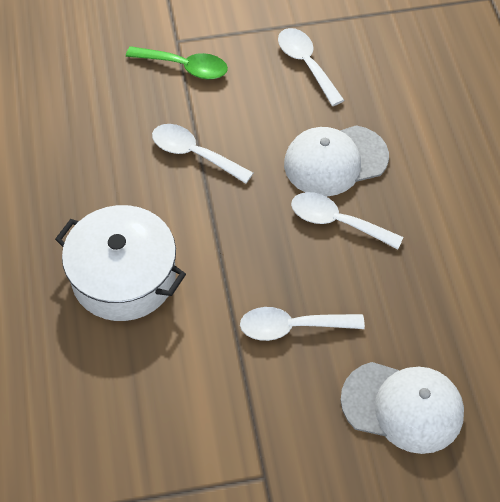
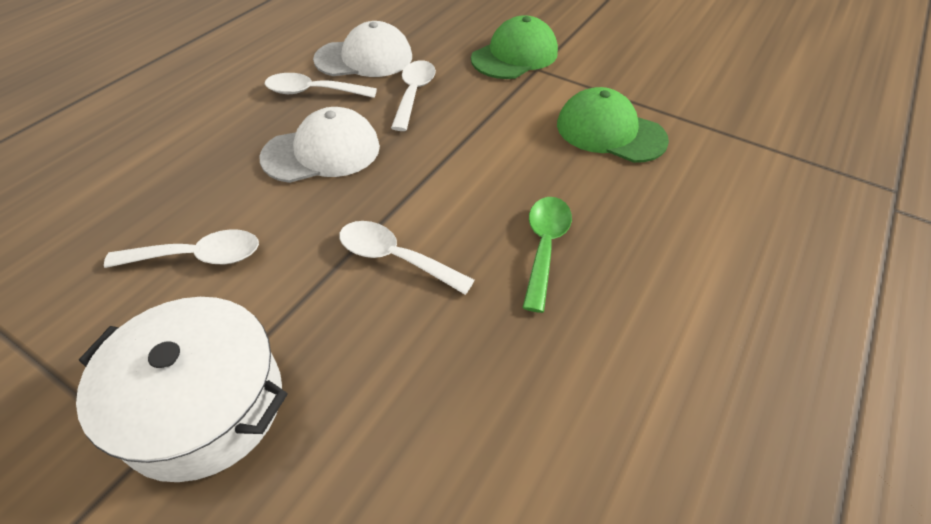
green cap: 0 -> 2

